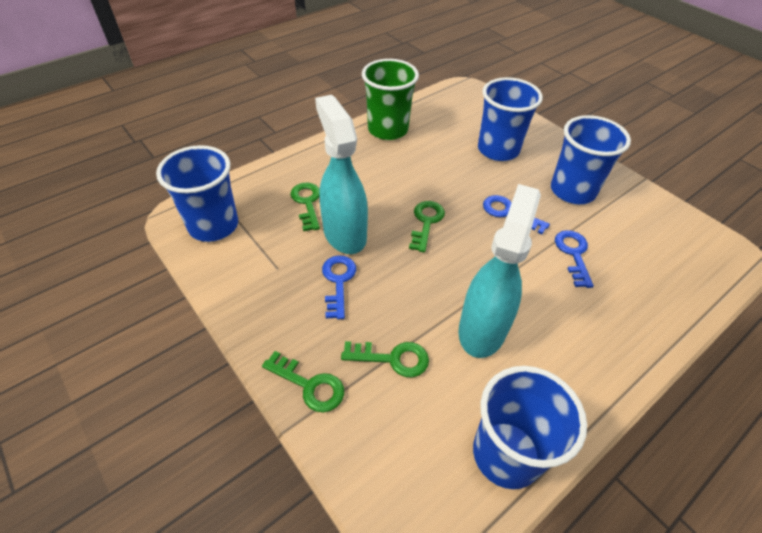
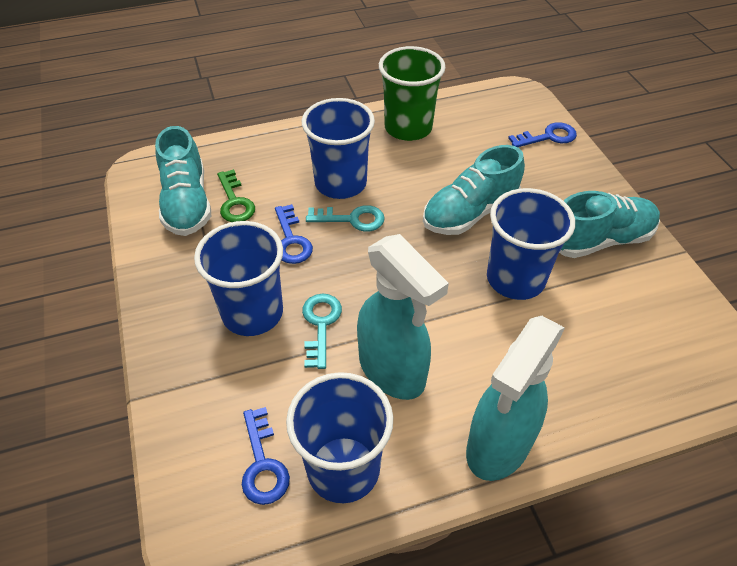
green key: 4 -> 1
turquoise key: 0 -> 2
turquoise shoe: 0 -> 3

